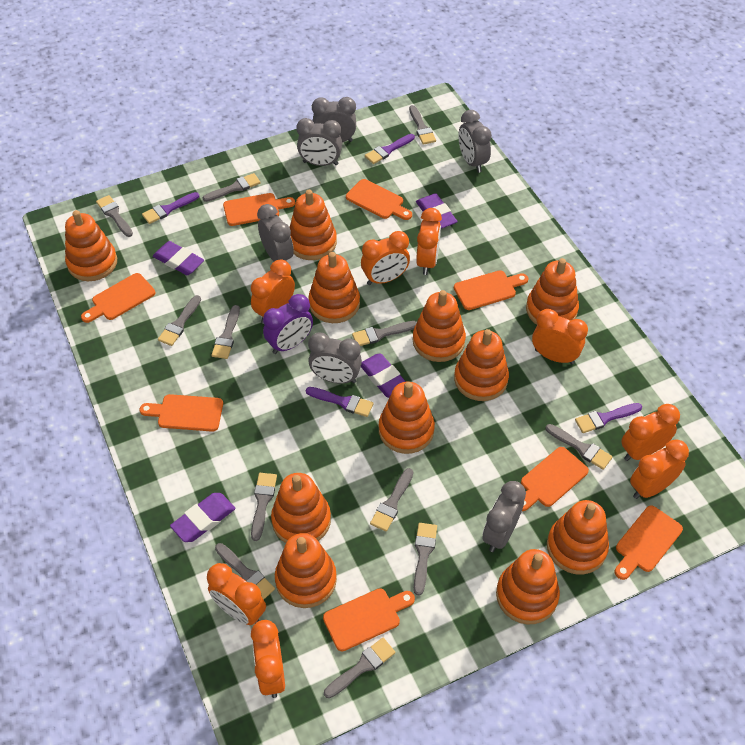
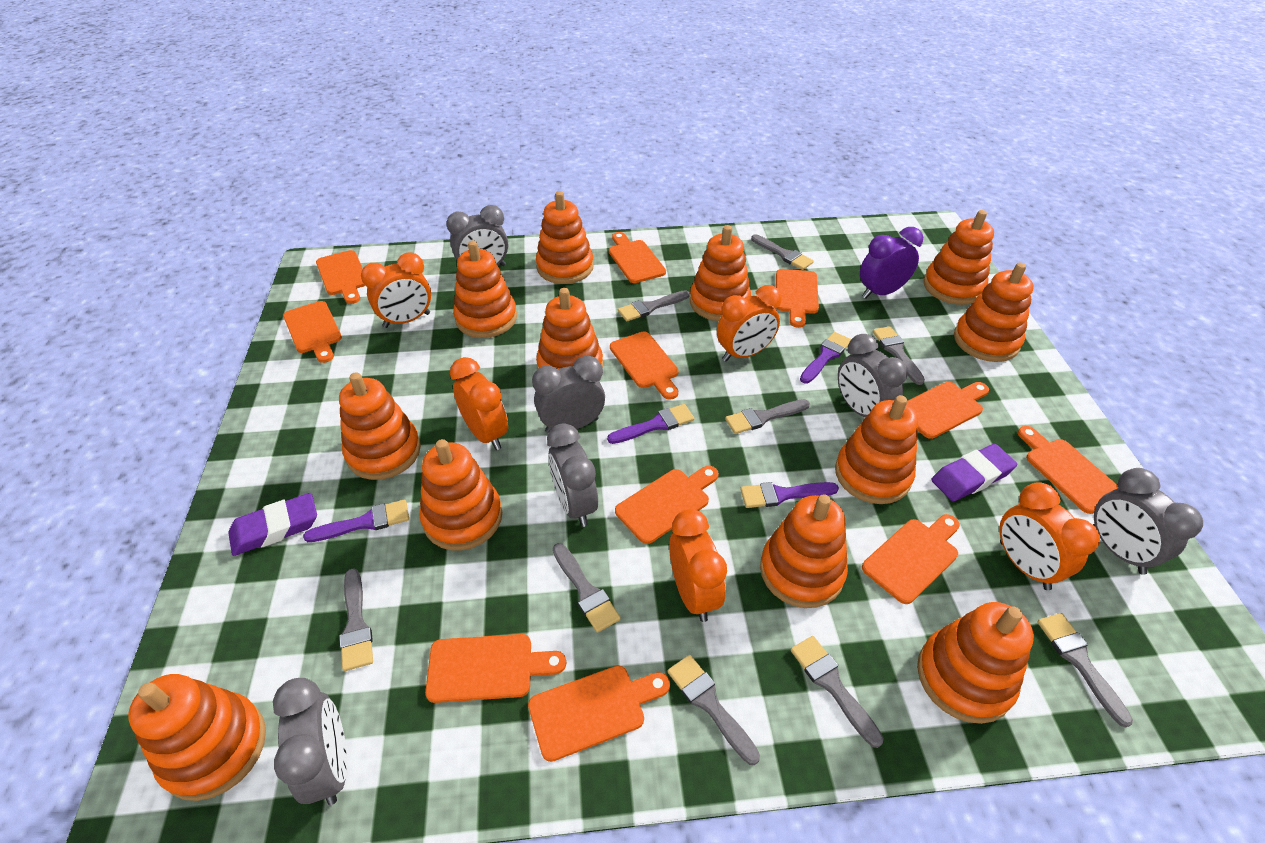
grey brush: 12 -> 9
orange clock: 8 -> 5
orange cutting board: 8 -> 11
orange stacking toy: 11 -> 12
purple eraser: 4 -> 2

